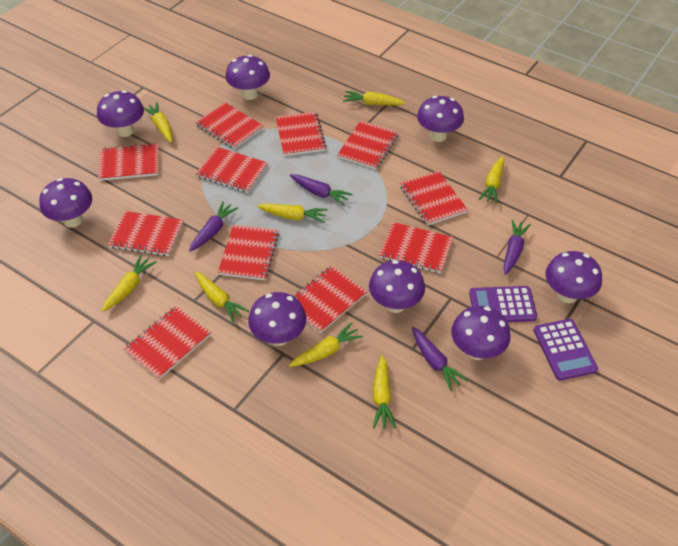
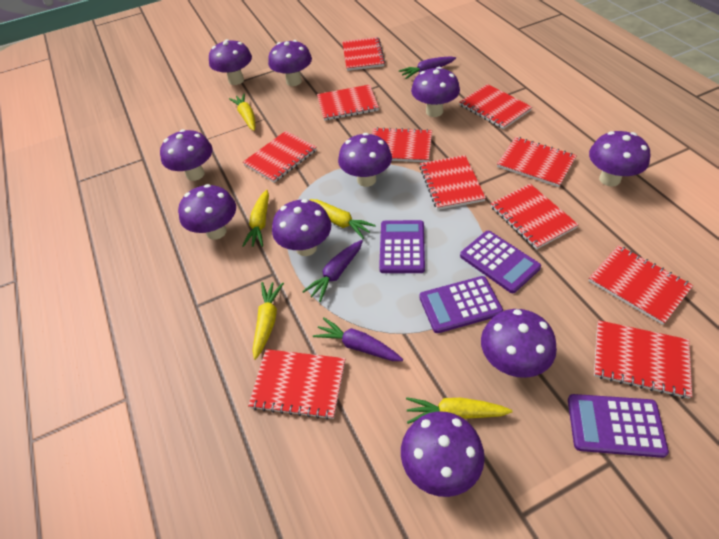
purple calculator: 2 -> 4
purple carrot: 4 -> 3
purple mushroom: 8 -> 10
yellow carrot: 8 -> 5

